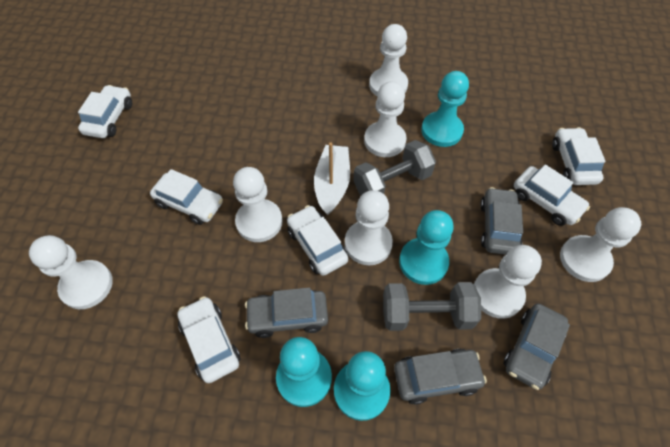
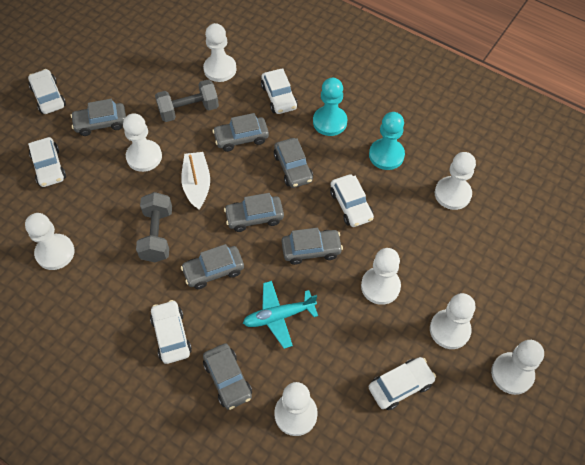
grey car: 4 -> 7
turquoise pawn: 4 -> 2
turquoise plane: 0 -> 1
white pawn: 7 -> 8

